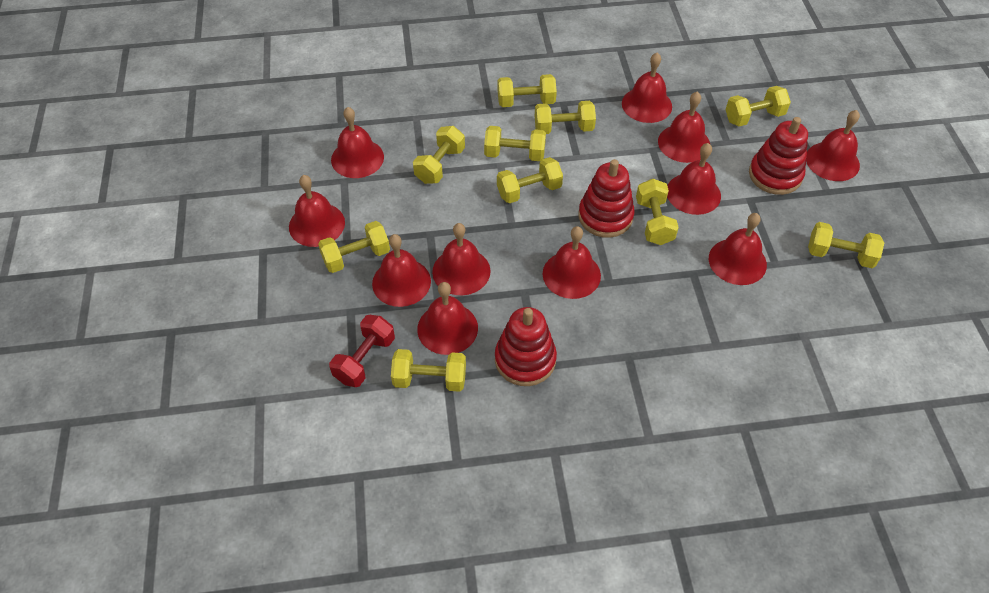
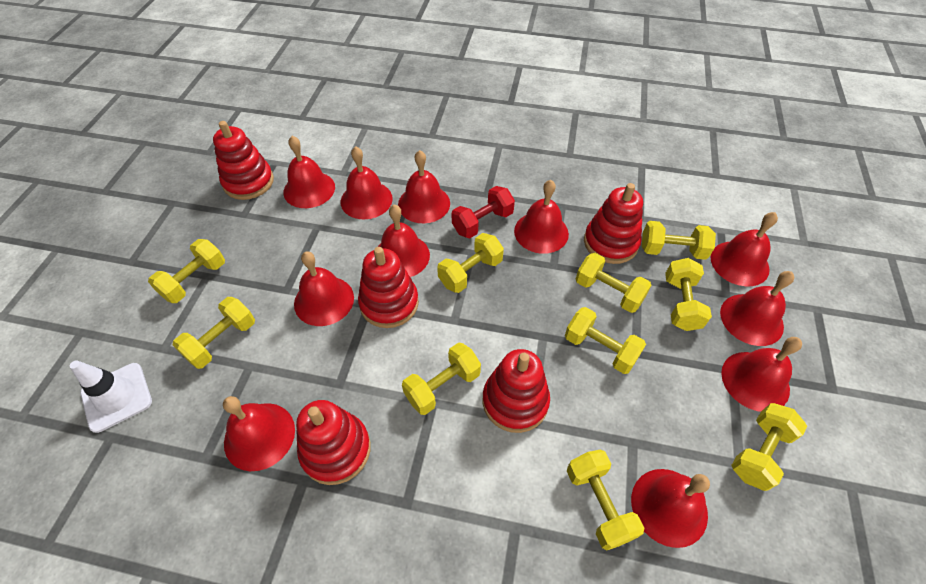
red stacking toy: 3 -> 5
white traffic cone: 0 -> 1

